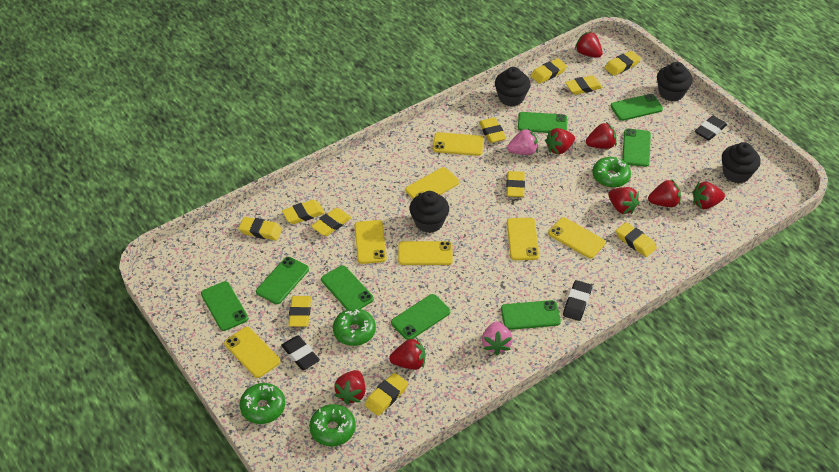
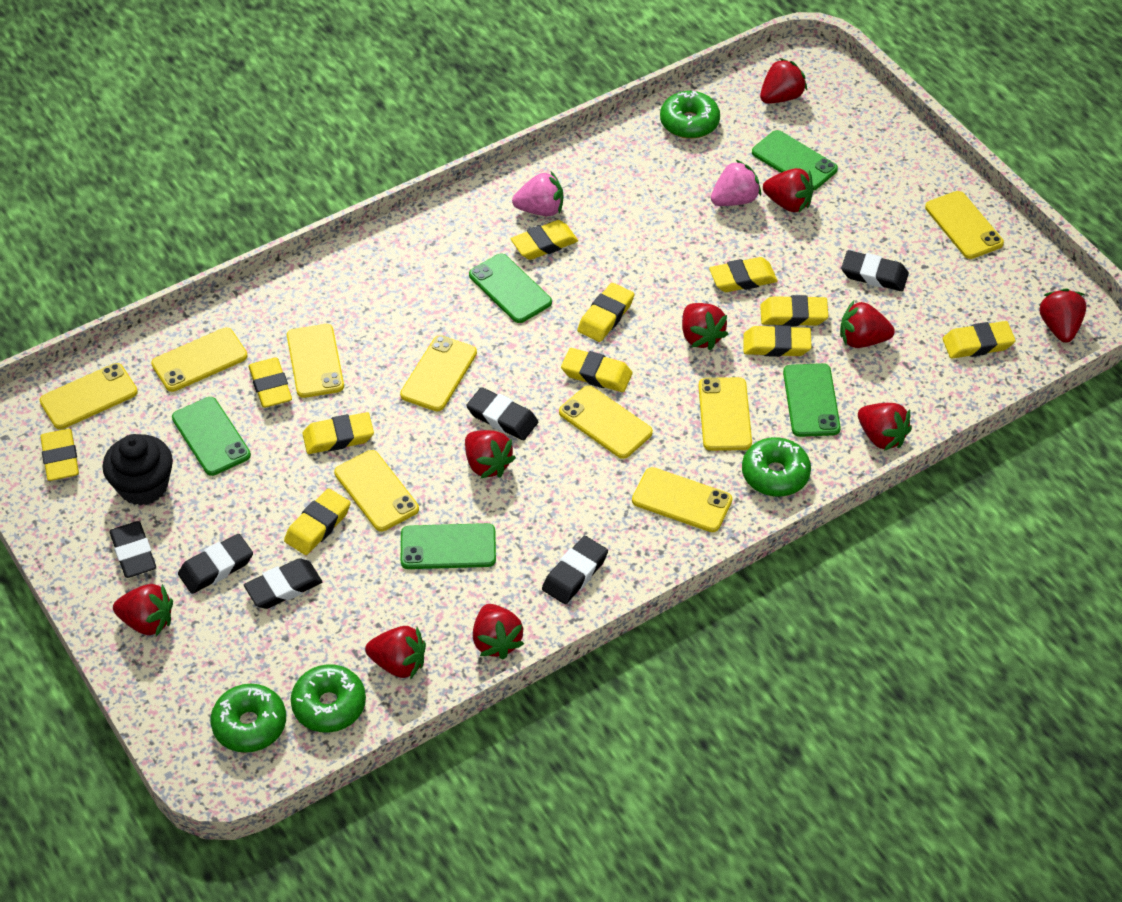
black cupcake: 4 -> 1
black eraser: 3 -> 6
green phone: 8 -> 5
red strawberry: 8 -> 10
yellow phone: 7 -> 9

